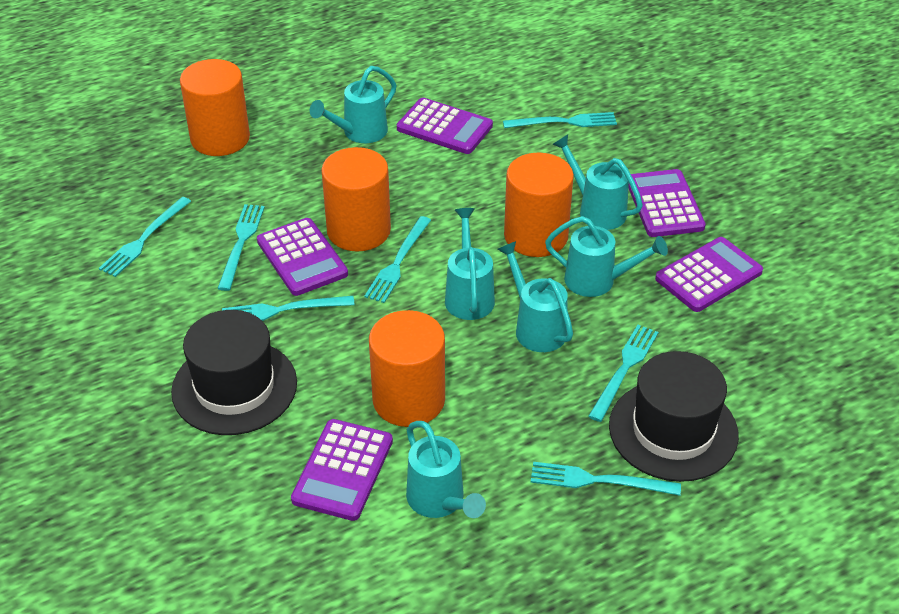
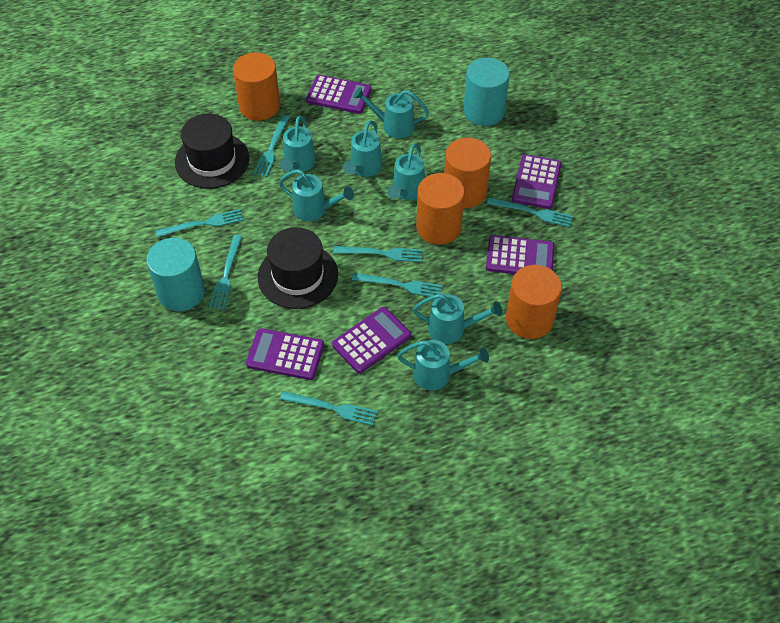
turquoise cylinder: 0 -> 2
turquoise watering can: 6 -> 7

